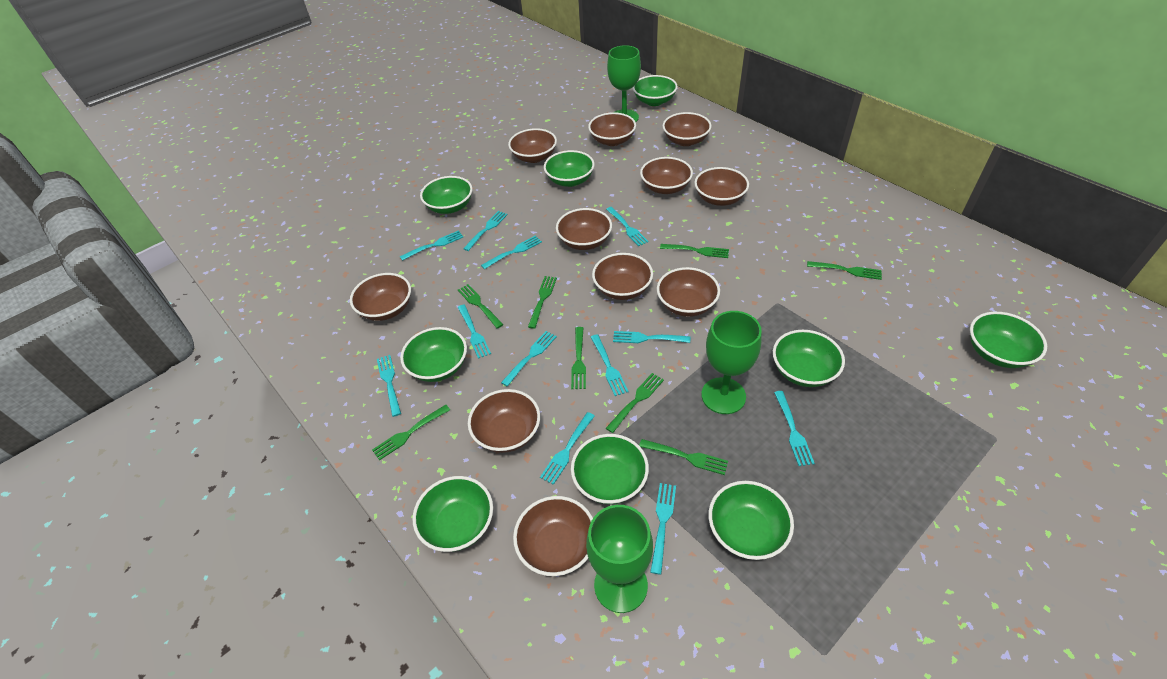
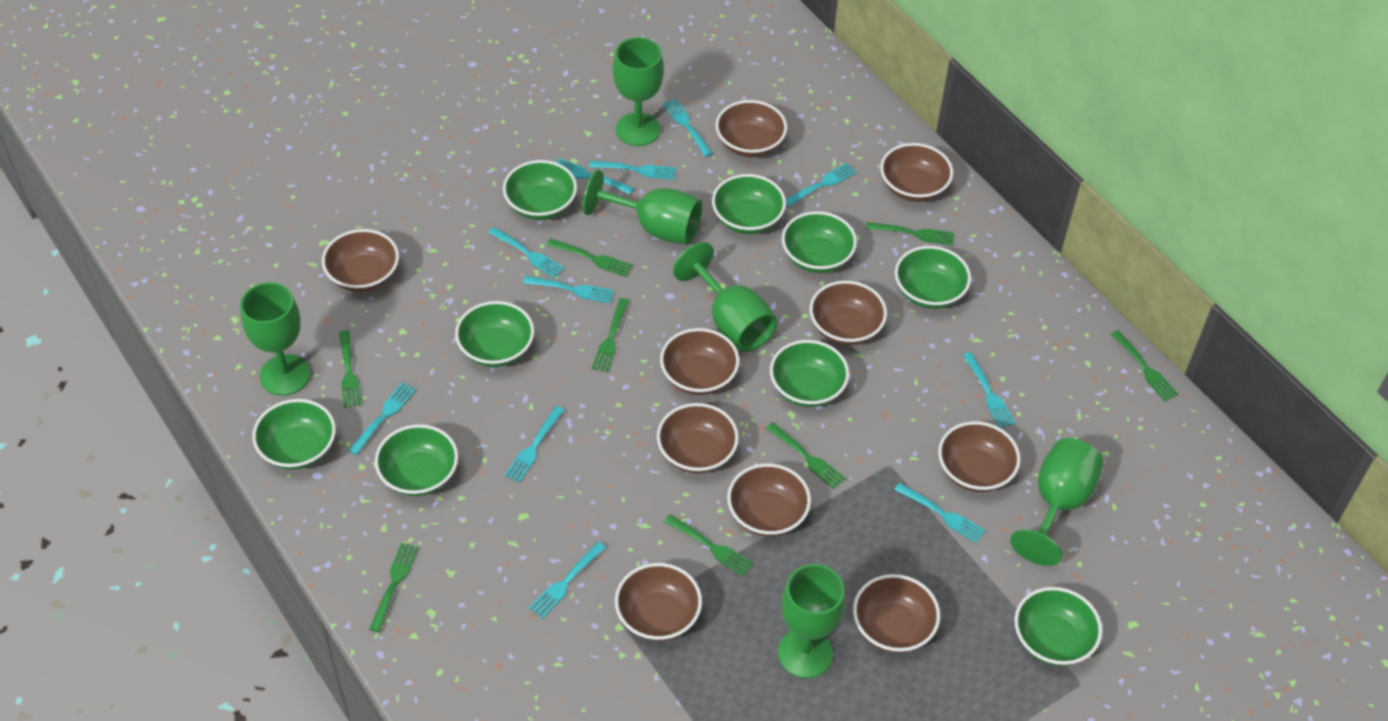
brown bowl: 11 -> 10
green goblet: 3 -> 6
turquoise fork: 12 -> 11

